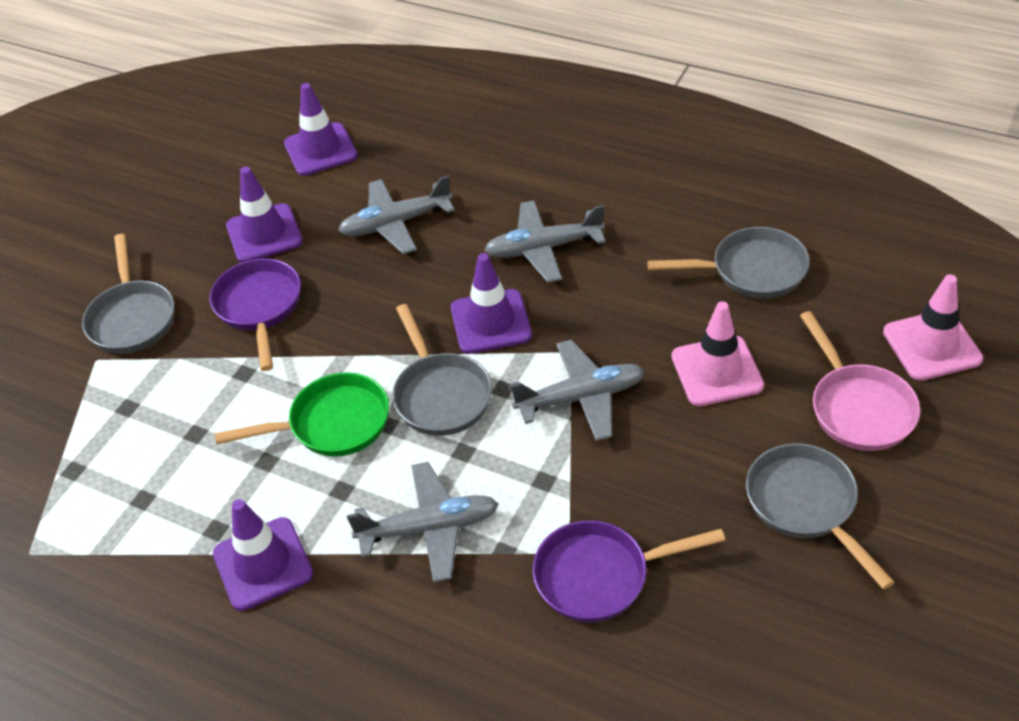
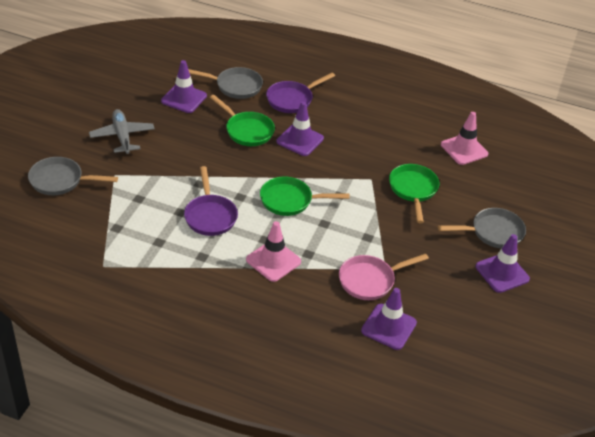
green pan: 1 -> 3
grey pan: 4 -> 3
grey plane: 4 -> 1

